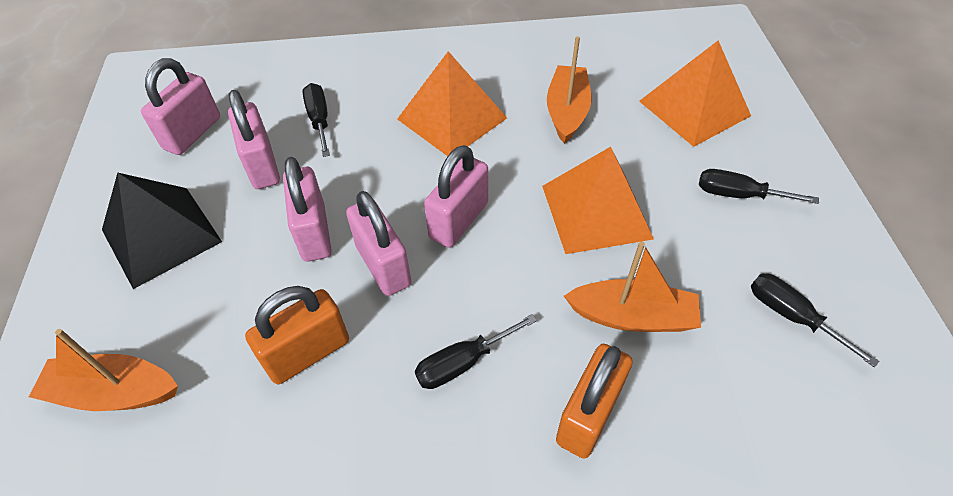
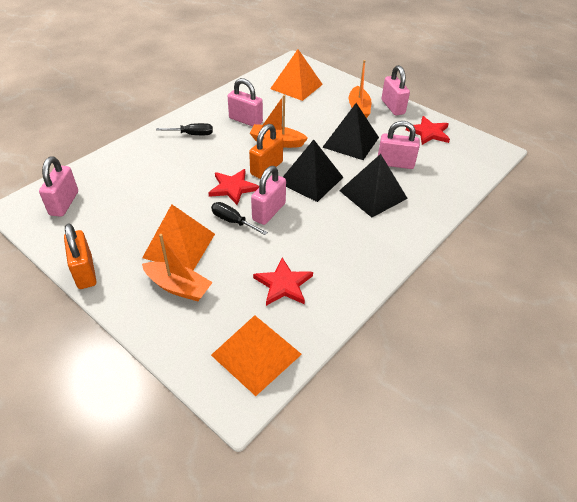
black pyramid: 1 -> 3
black screwdriver: 4 -> 2
red star: 0 -> 3

